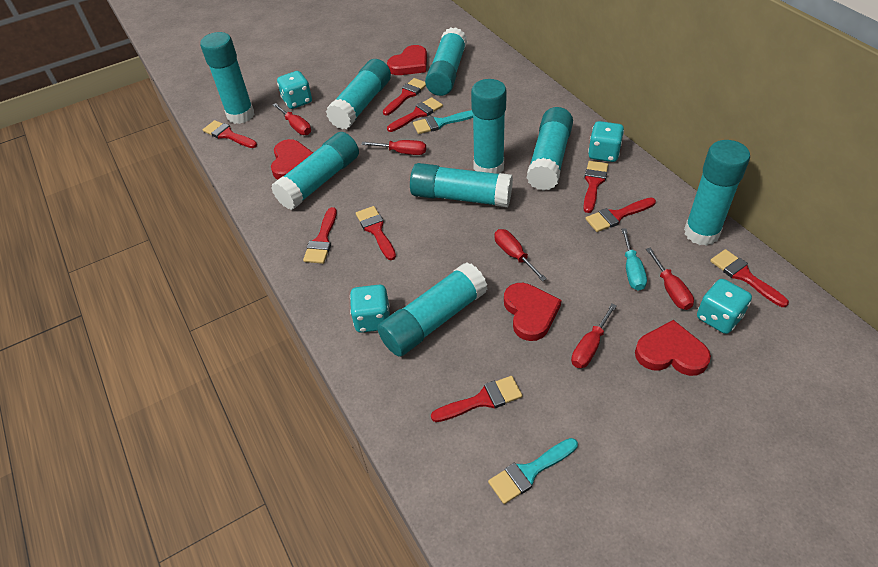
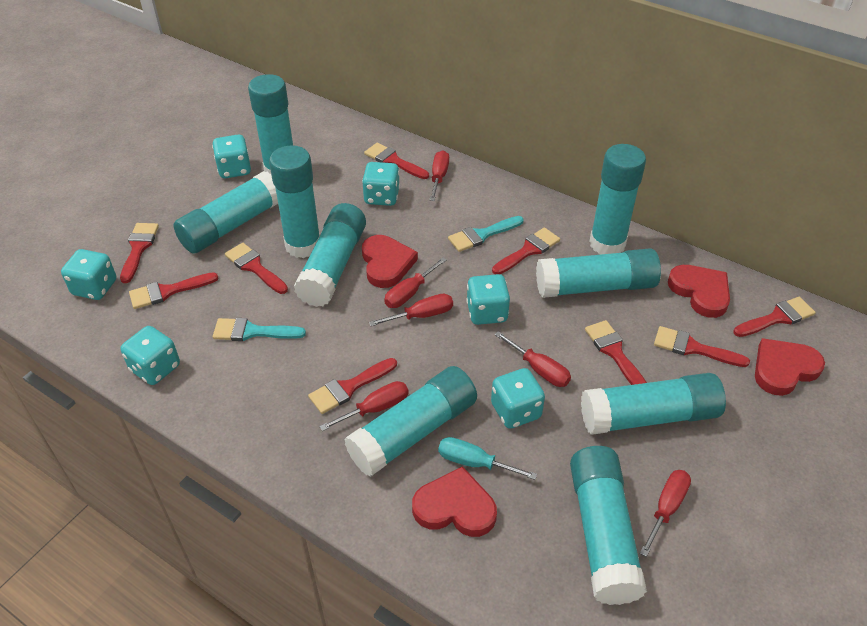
red screwdriver: 5 -> 6
turquoise dice: 4 -> 6

